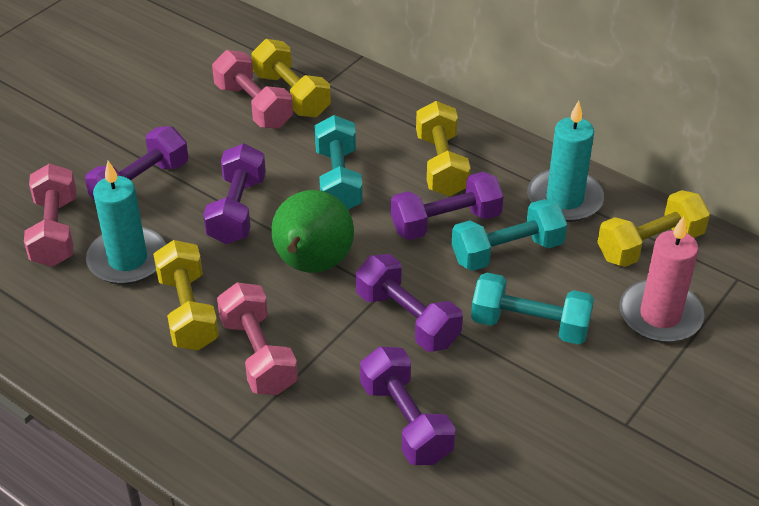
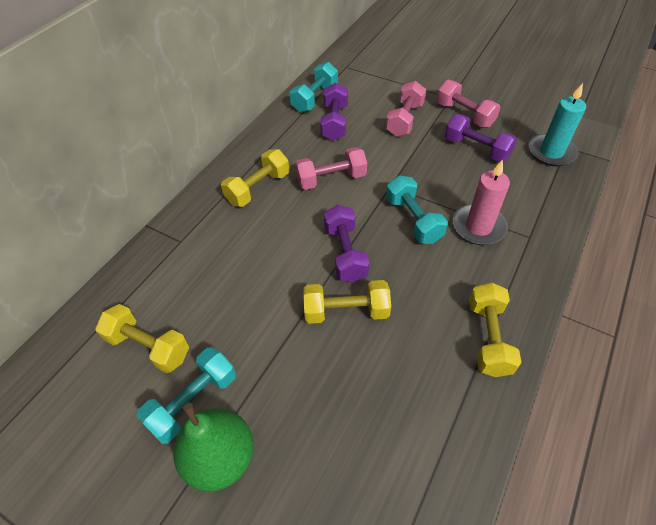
purple dumbbell: 5 -> 3
turquoise candle: 2 -> 1

